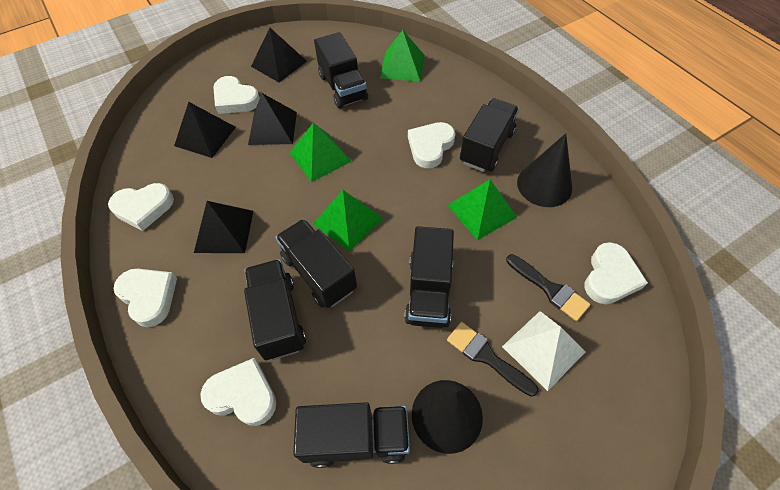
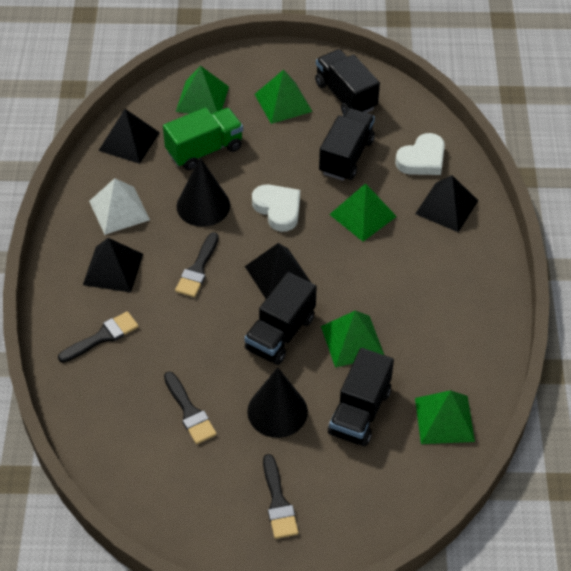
black brush: 2 -> 4
black truck: 6 -> 4
green pyramid: 4 -> 5
green truck: 0 -> 1
white heart: 6 -> 2

